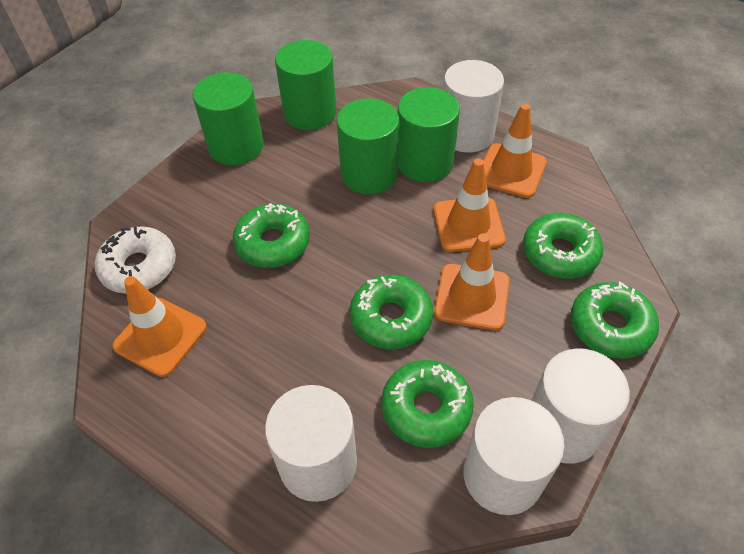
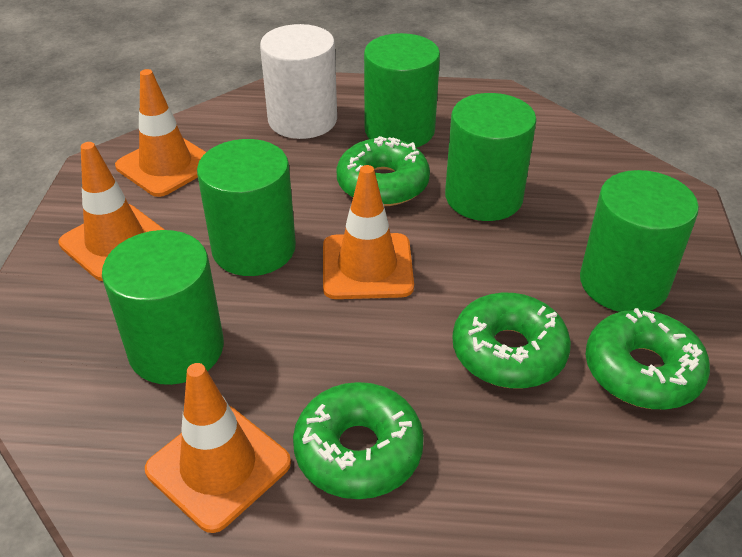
green cylinder: 4 -> 5
green donut: 5 -> 4
white cylinder: 4 -> 1
white donut: 1 -> 0

